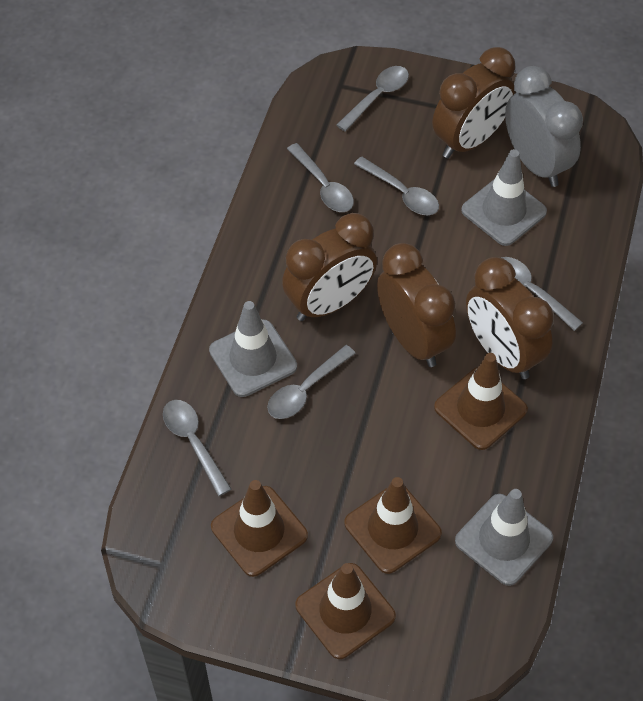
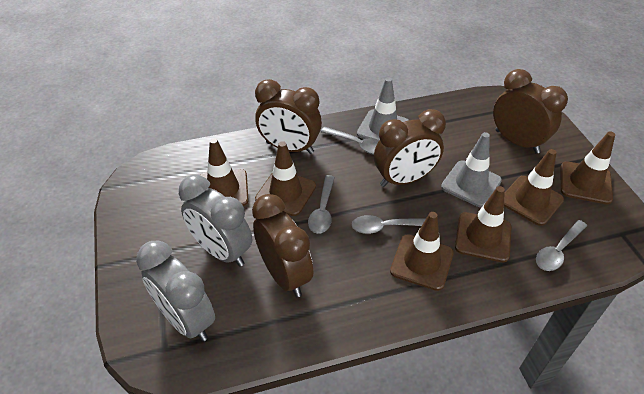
brown traffic cone: 4 -> 6
grey clock: 1 -> 2
grey spoon: 6 -> 4
grey traffic cone: 3 -> 2

